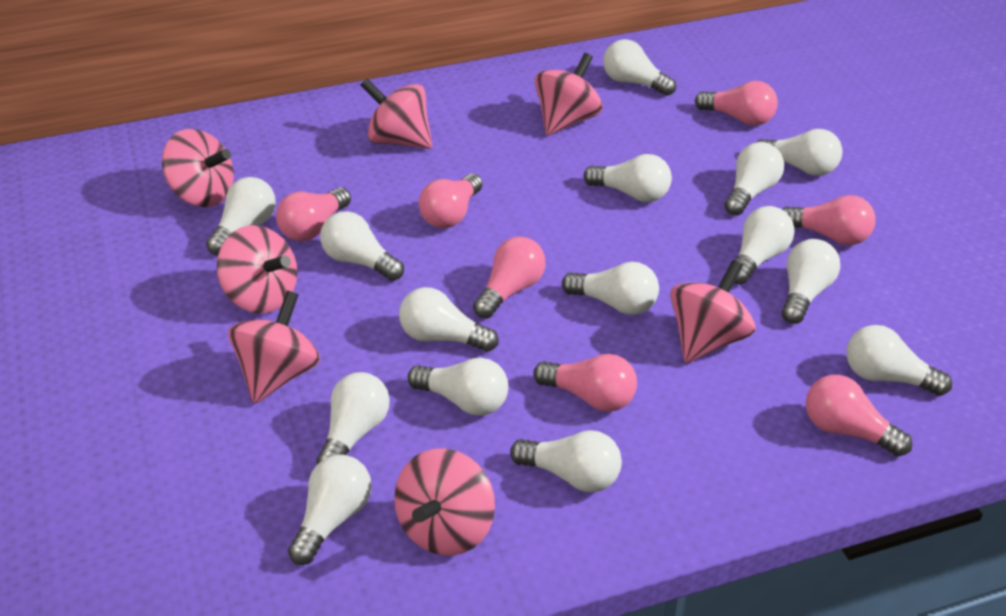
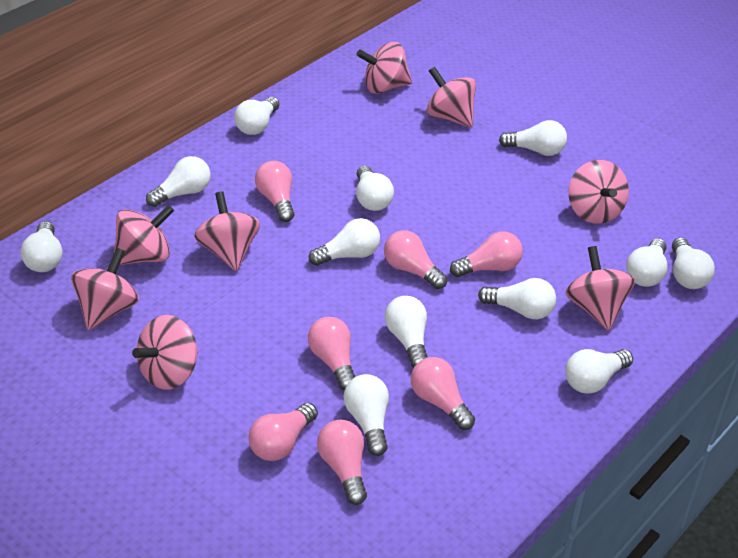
pink spinning top: 7 -> 8
white light bulb: 15 -> 12

